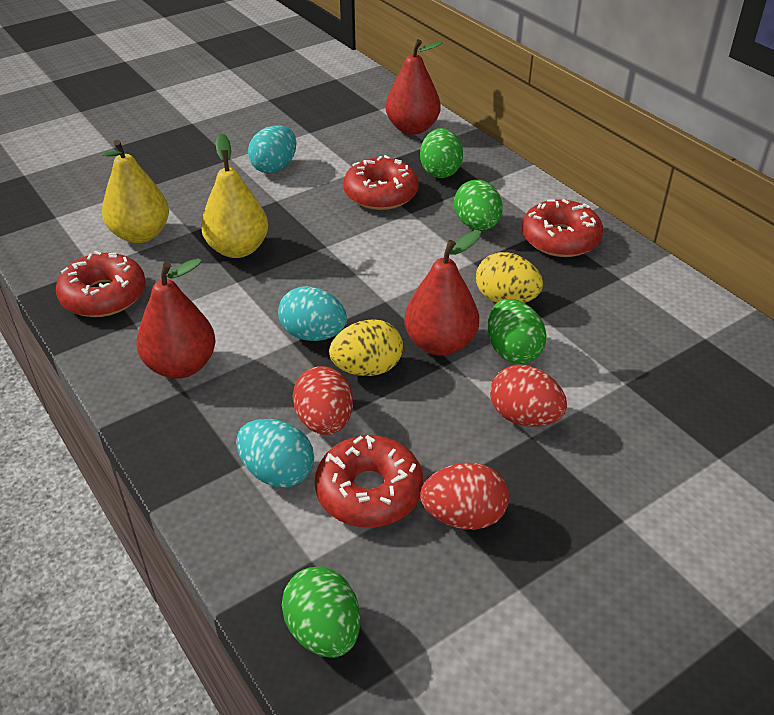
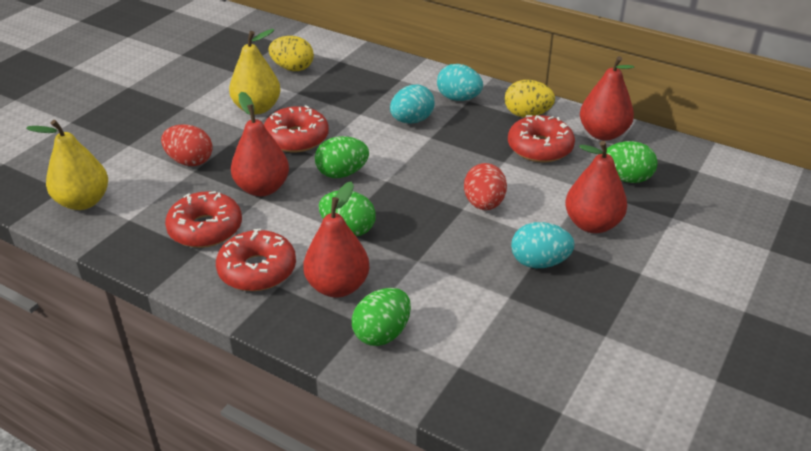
red egg: 3 -> 2
red pear: 3 -> 4

